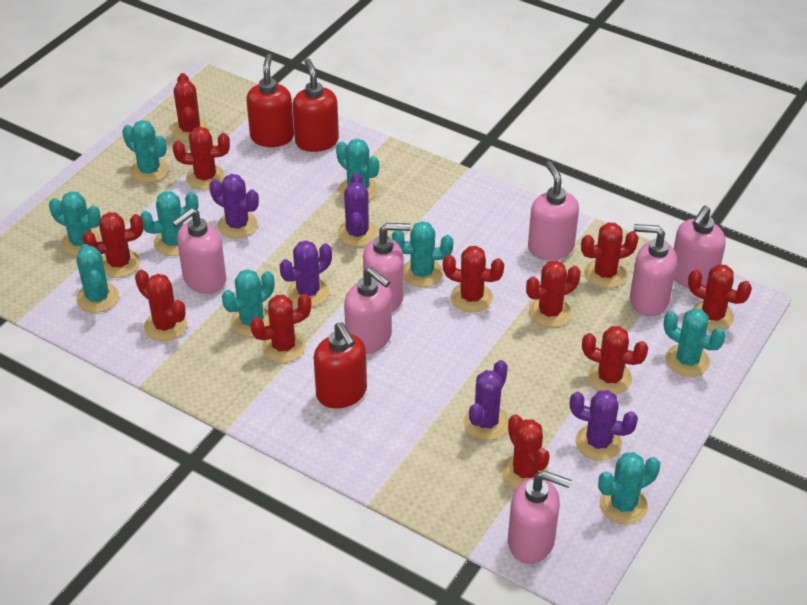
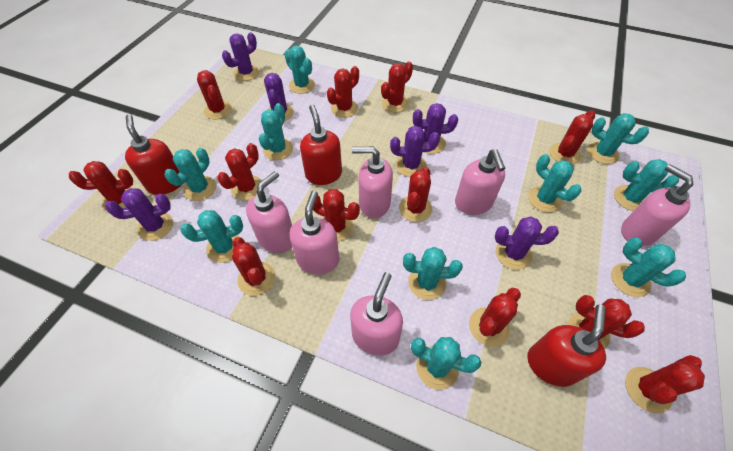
pink soap dispenser: 7 -> 6
purple cactus: 5 -> 6
red cactus: 11 -> 12
turquoise cactus: 9 -> 10

